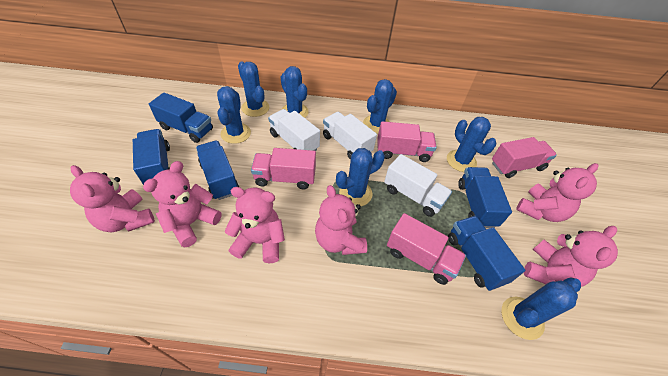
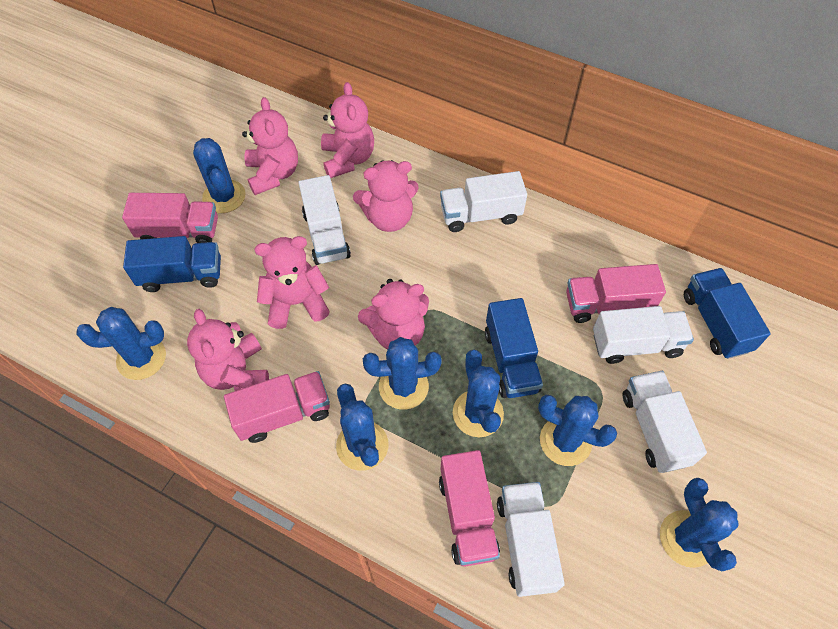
blue truck: 5 -> 3
white truck: 3 -> 5

